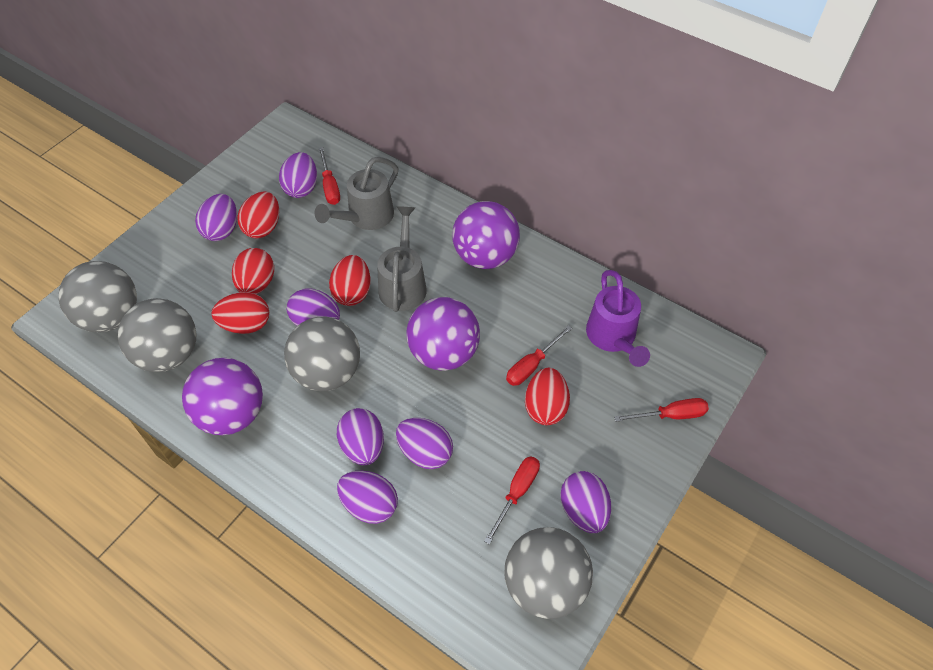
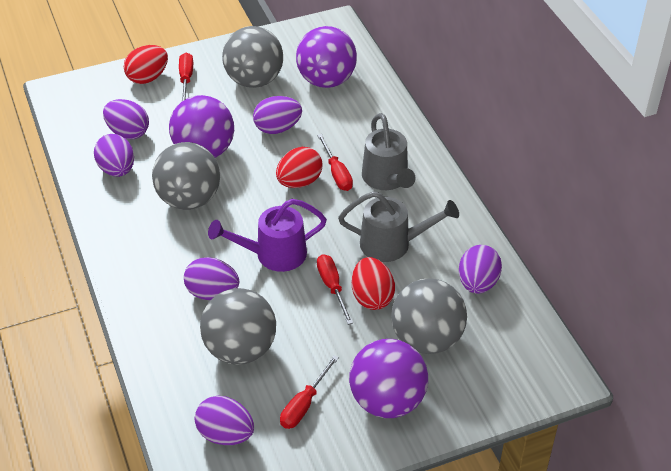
purple egg: 7 -> 6
red egg: 5 -> 3

